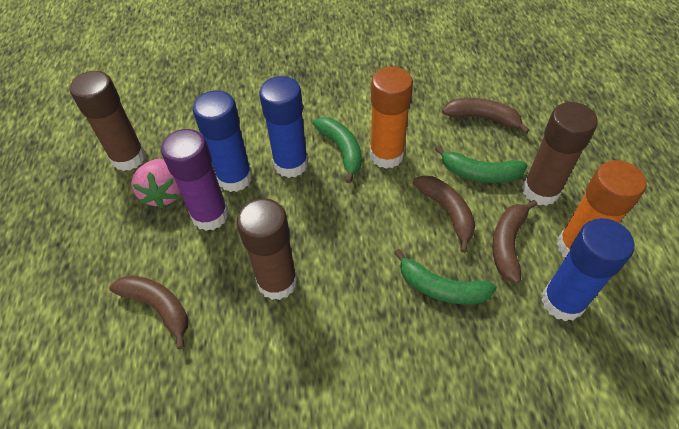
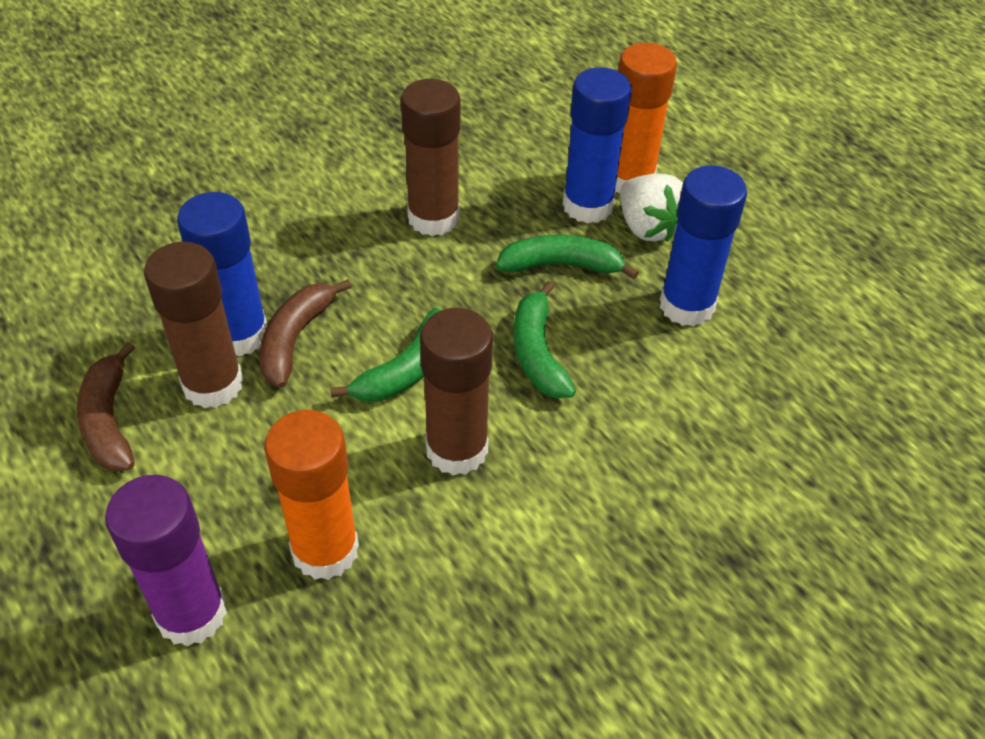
brown banana: 4 -> 2
pink strawberry: 1 -> 0
white strawberry: 0 -> 1

